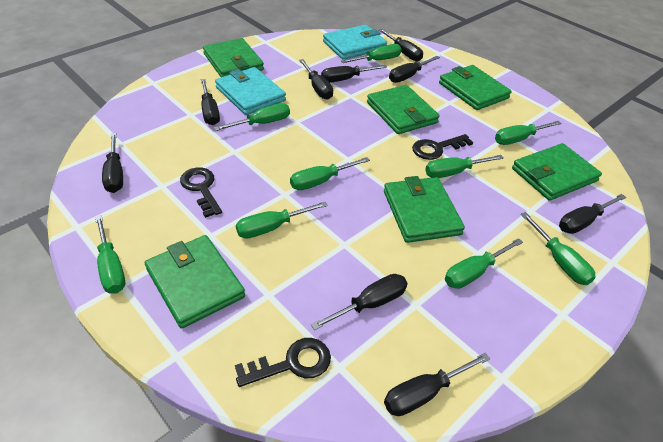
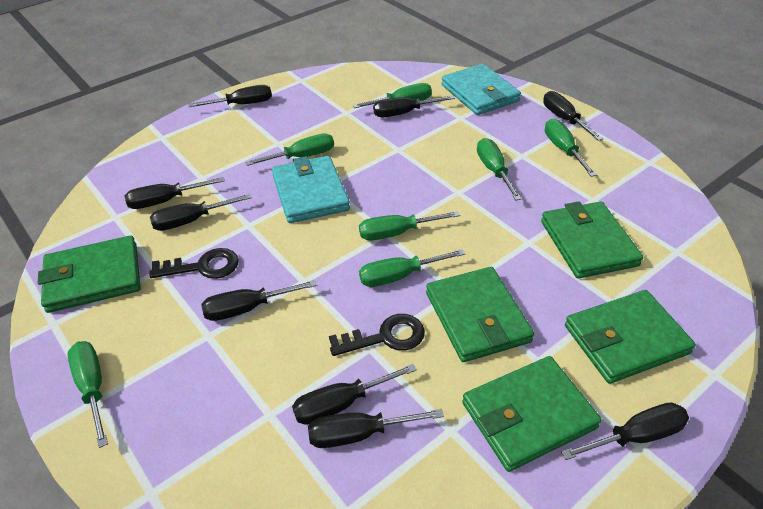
black key: 3 -> 2
green screwdriver: 9 -> 7
green wallet: 6 -> 5

